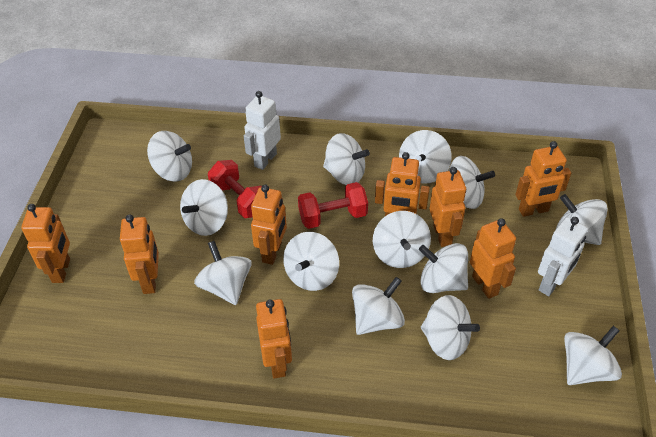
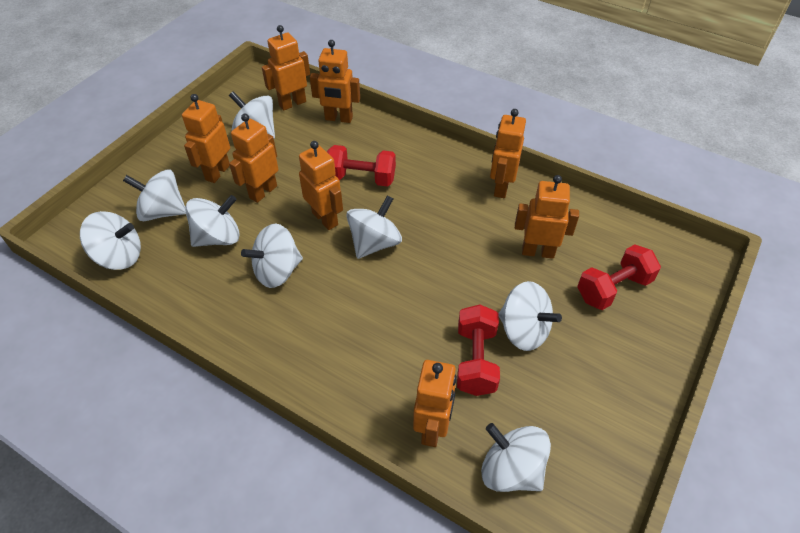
red dumbbell: 2 -> 3
white robot: 2 -> 0
white spinning top: 13 -> 8

